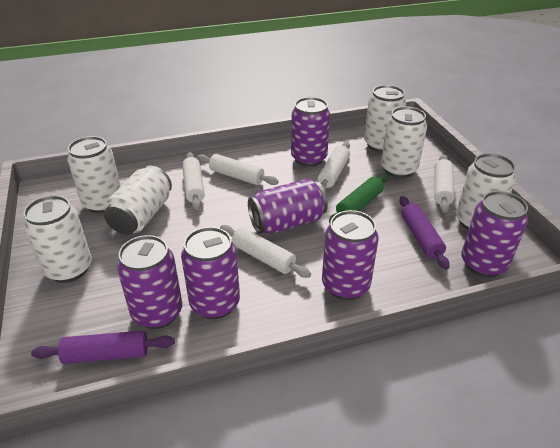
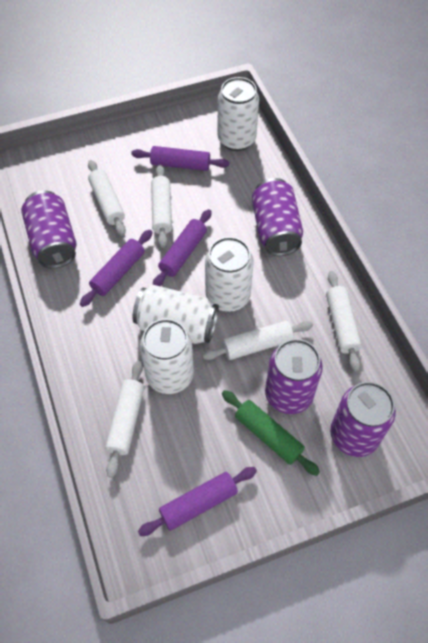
purple can: 6 -> 4
purple rolling pin: 2 -> 4
white can: 6 -> 4

